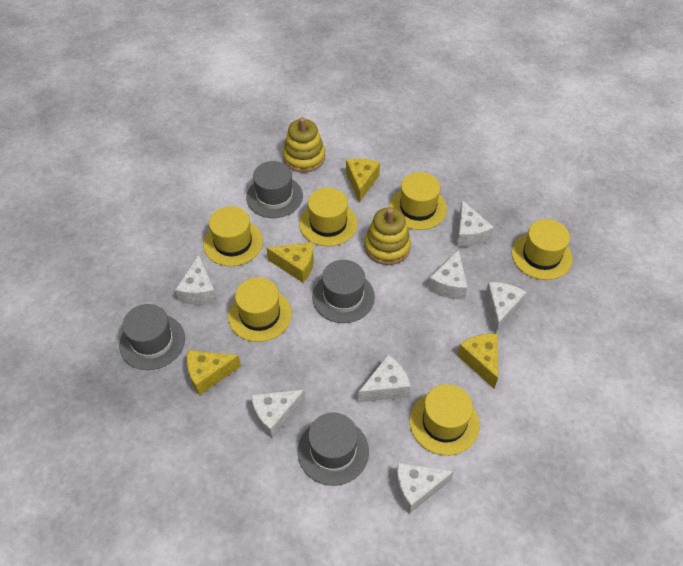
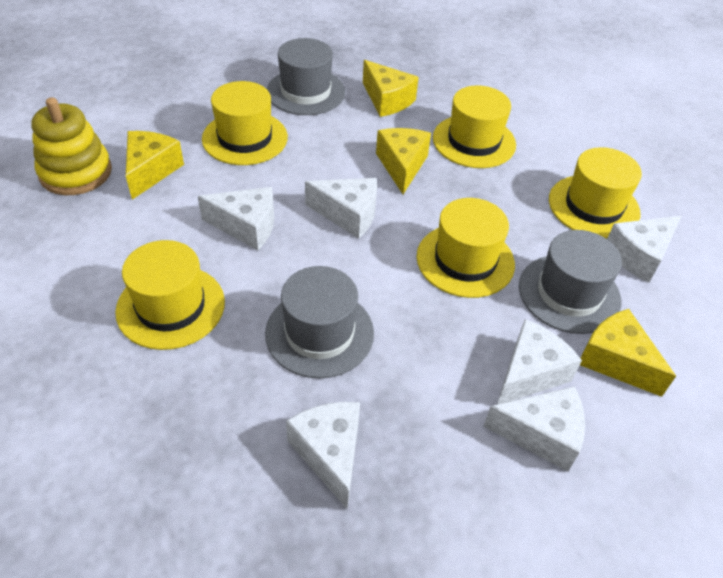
grey hat: 4 -> 3
white cheese: 7 -> 6
yellow hat: 6 -> 5
yellow stacking toy: 2 -> 1

